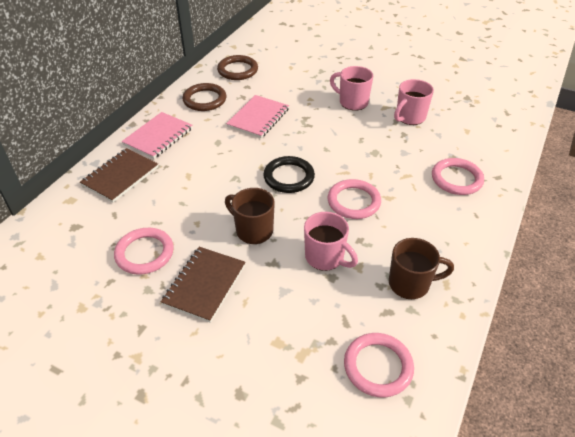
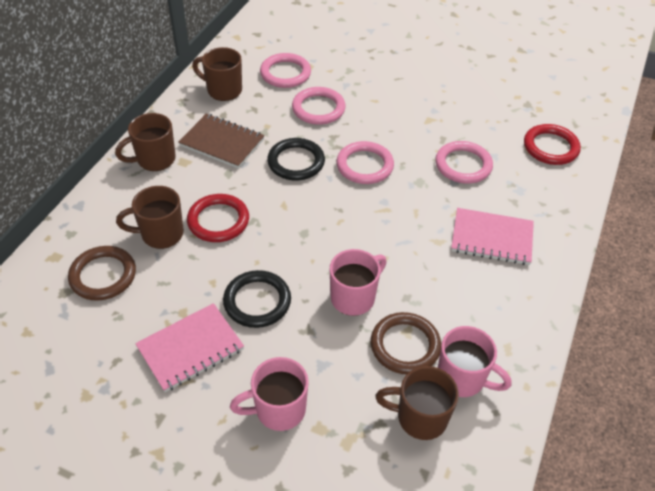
black ring: 1 -> 2
brown mug: 2 -> 4
brown notebook: 2 -> 1
red ring: 0 -> 2

